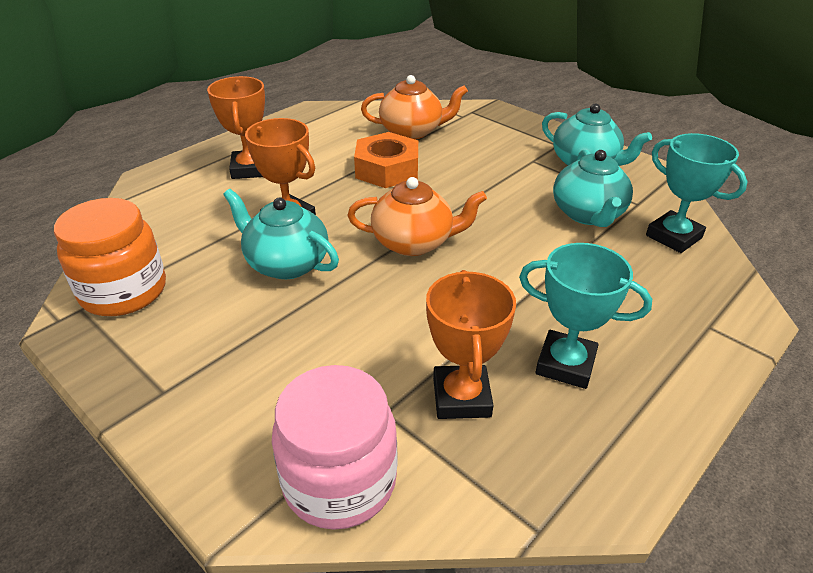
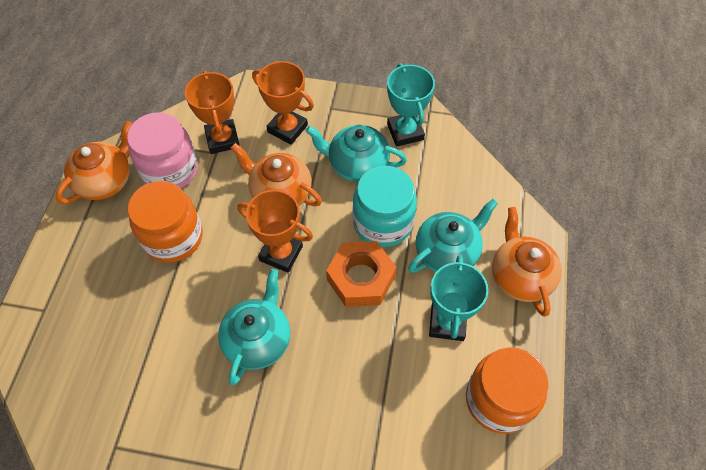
orange jar: 1 -> 2
orange teapot: 2 -> 3
turquoise jar: 0 -> 1

